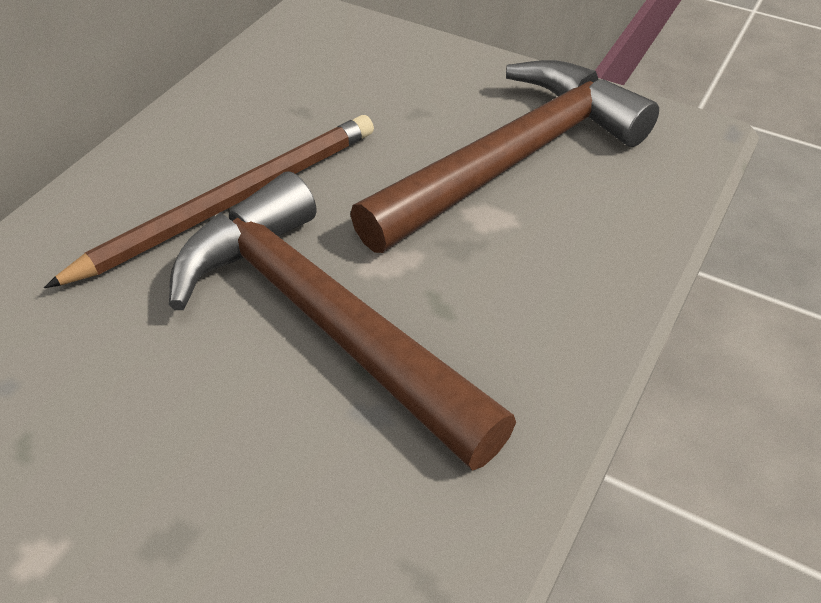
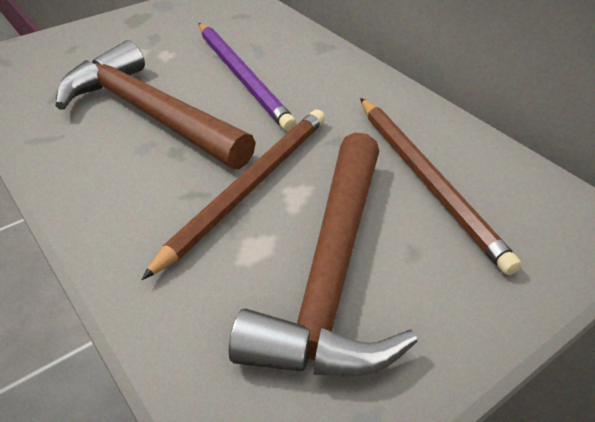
brown pencil: 1 -> 2
purple pencil: 0 -> 1

